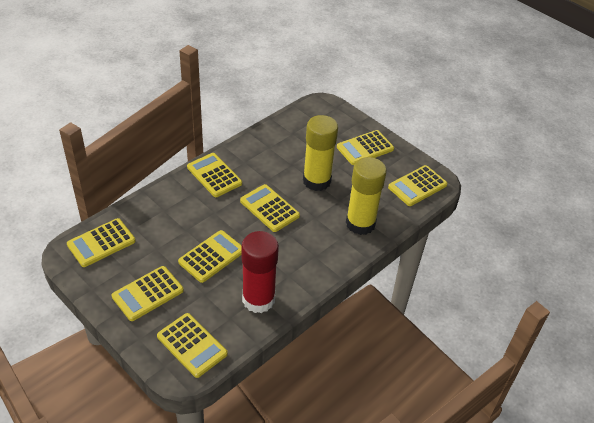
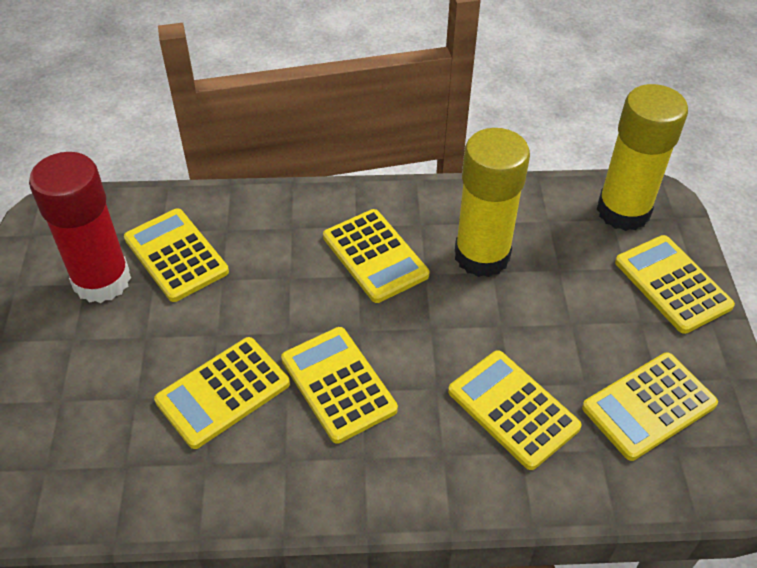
yellow calculator: 8 -> 7

